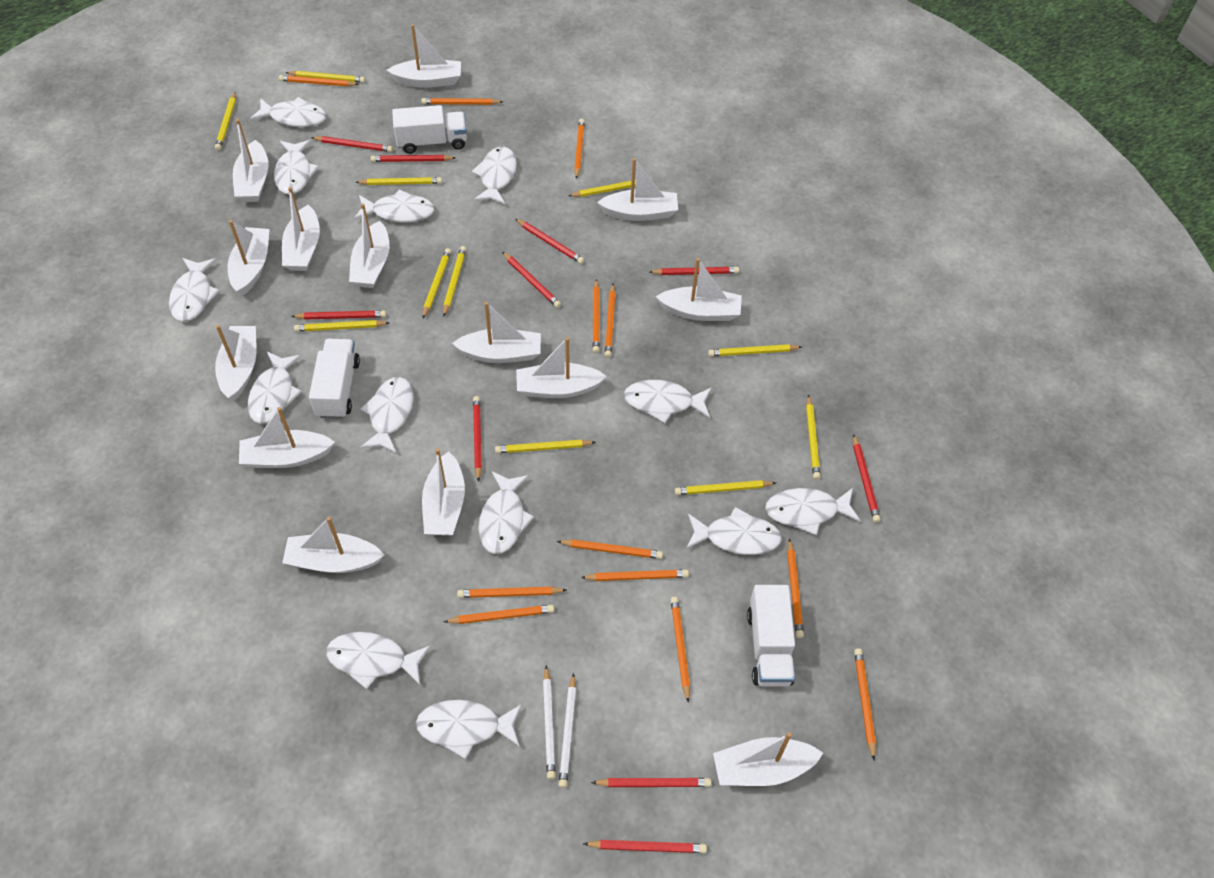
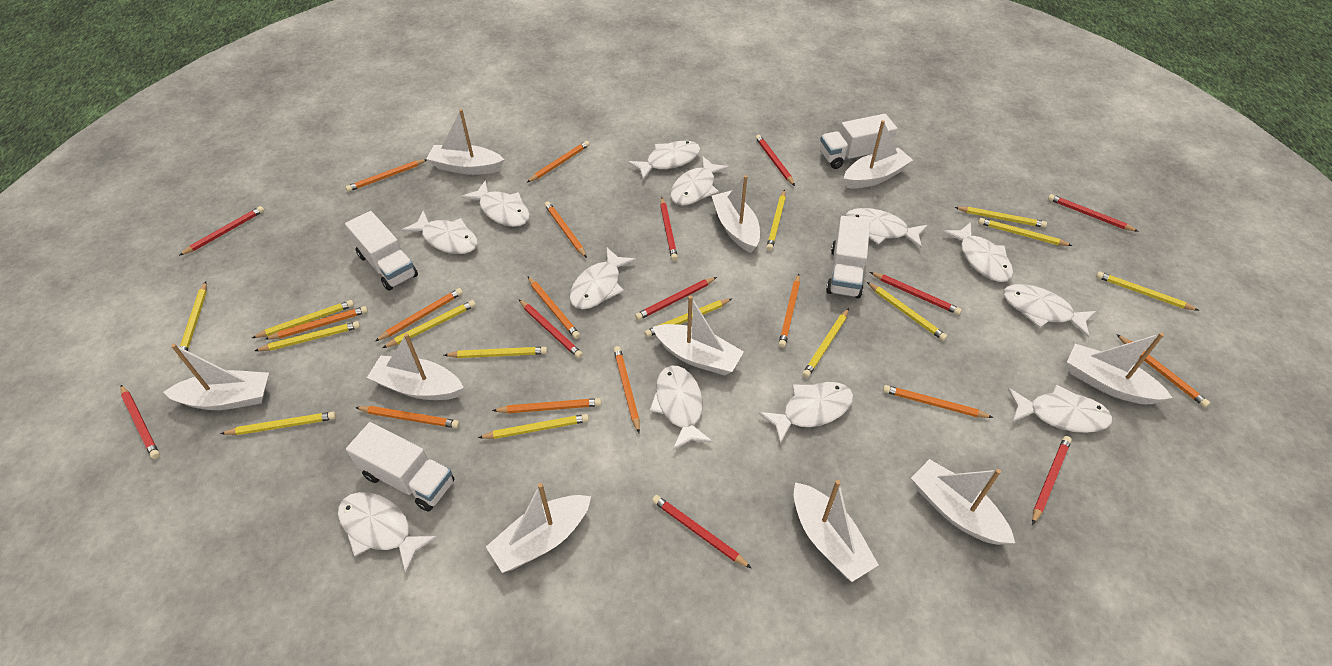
white boat: 14 -> 10
white fish: 13 -> 12
white pencil: 2 -> 0
white truck: 3 -> 4
yellow pencil: 11 -> 14

